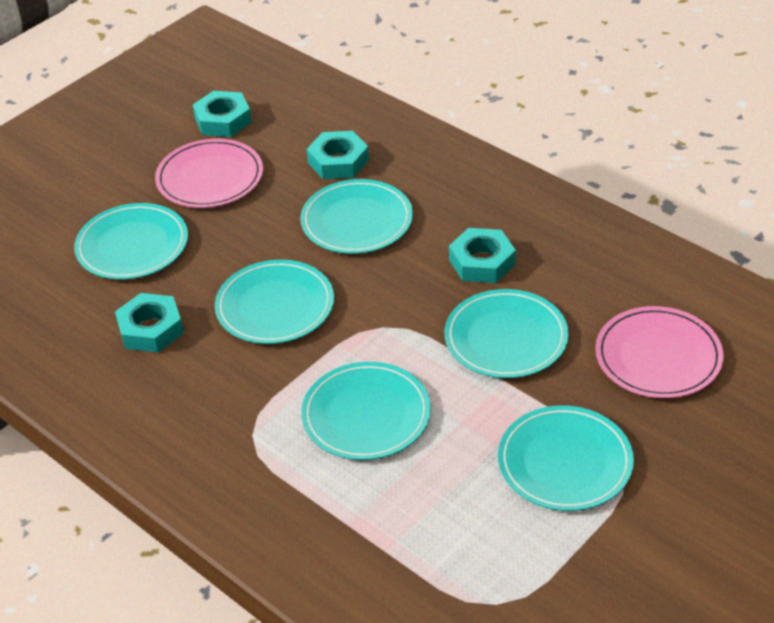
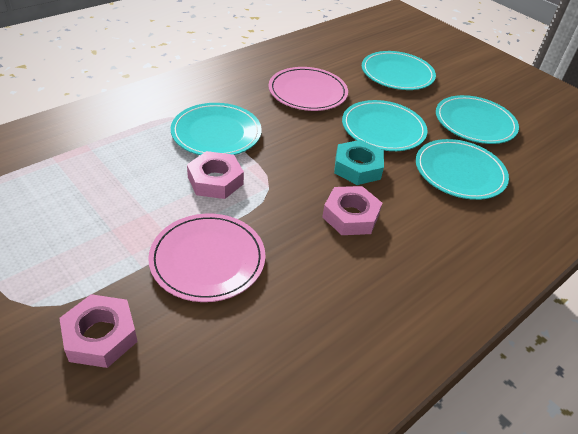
pink nut: 0 -> 3
turquoise nut: 4 -> 1
turquoise plate: 6 -> 5

